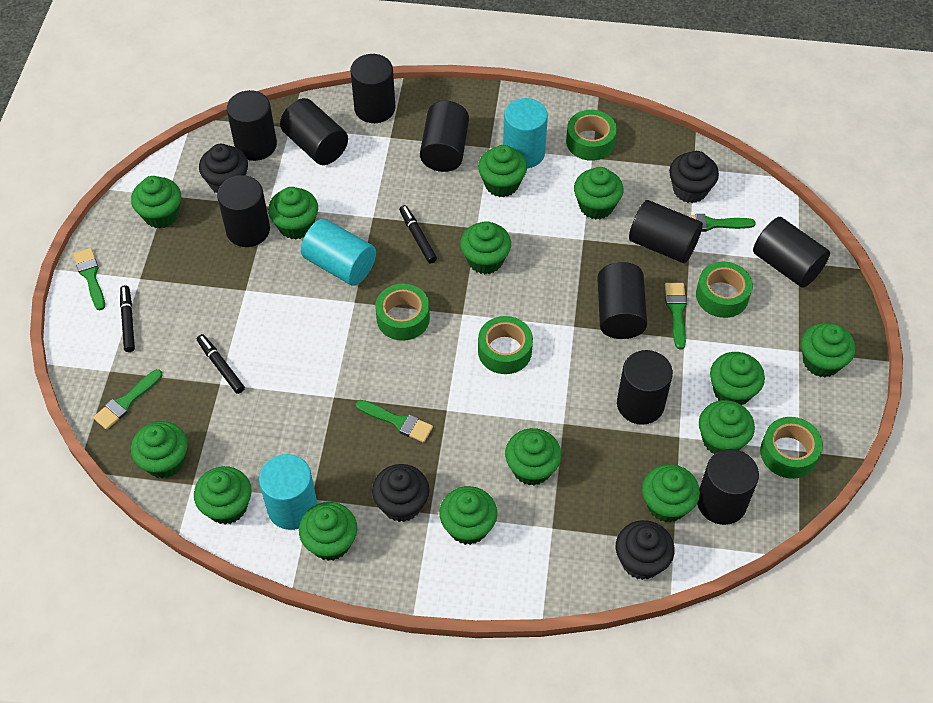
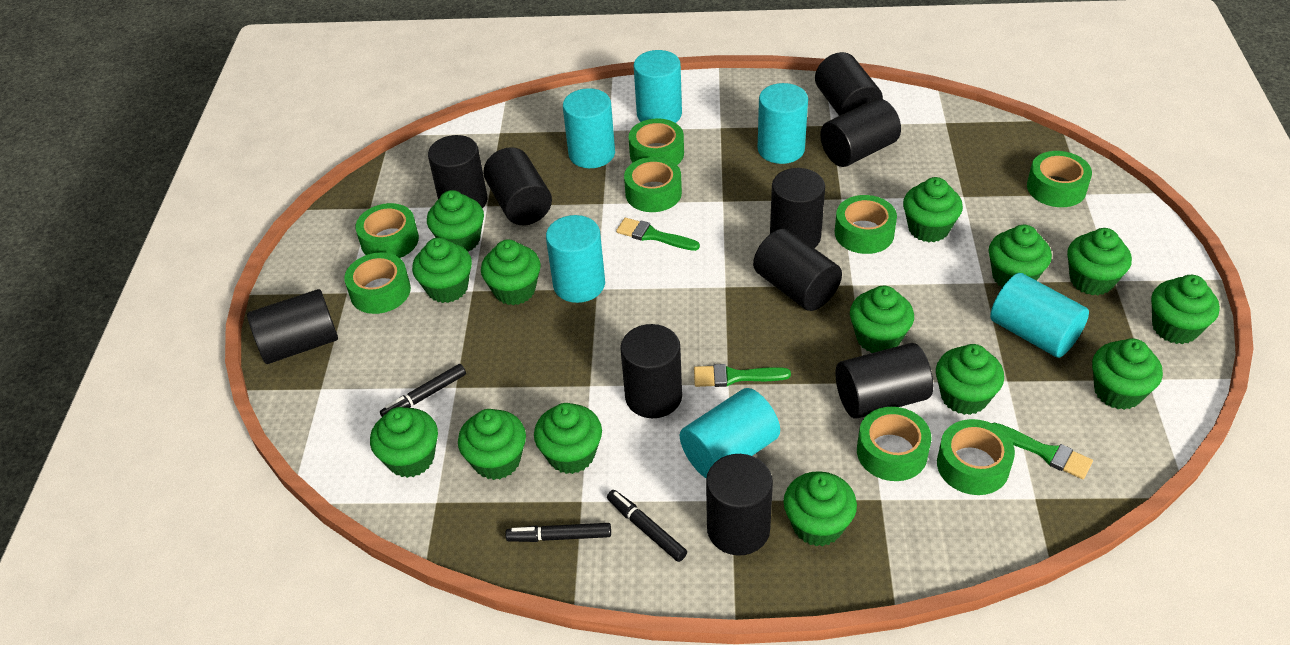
black cupcake: 4 -> 0
green brush: 5 -> 3
green tape: 5 -> 8
turquoise cylinder: 3 -> 6

